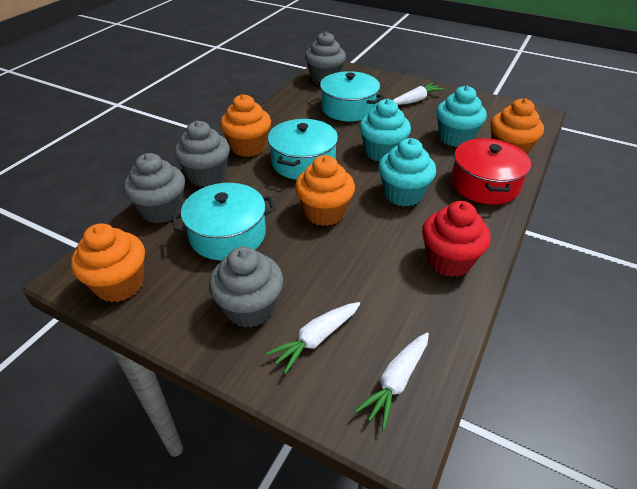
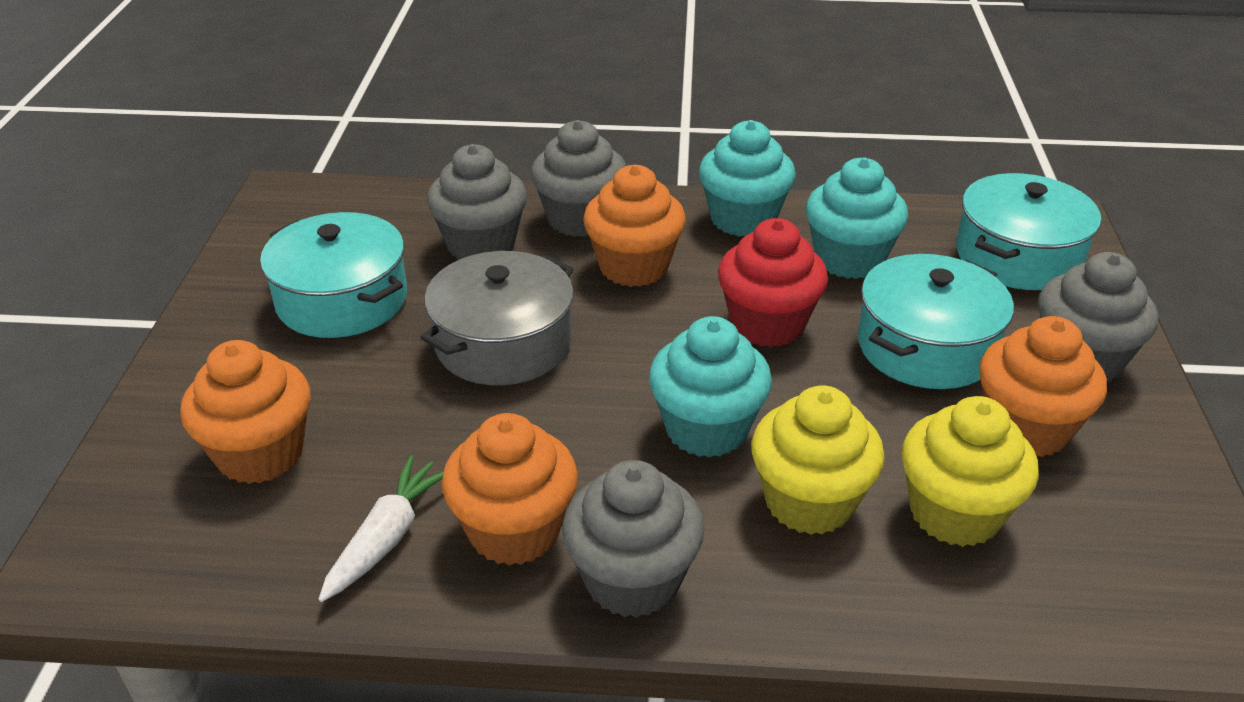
grey pot: 0 -> 1
red pot: 1 -> 0
white carrot: 3 -> 1
yellow cupcake: 0 -> 2

